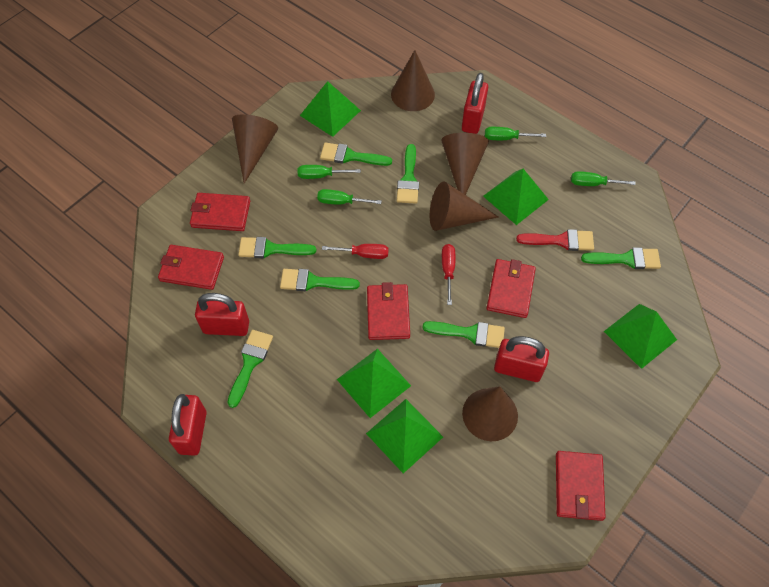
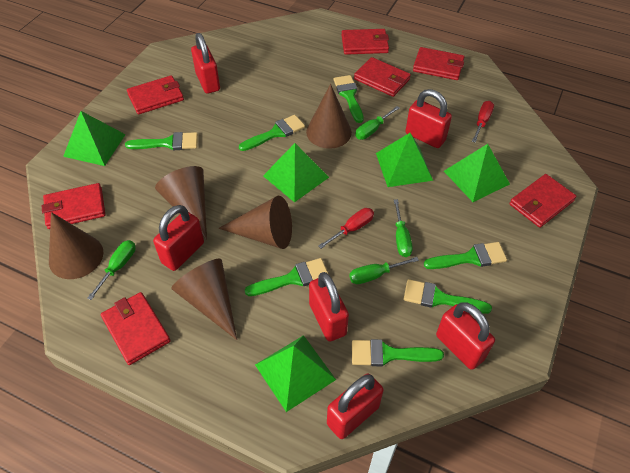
red brush: 1 -> 0
red padlock: 4 -> 6
red wallet: 5 -> 7

